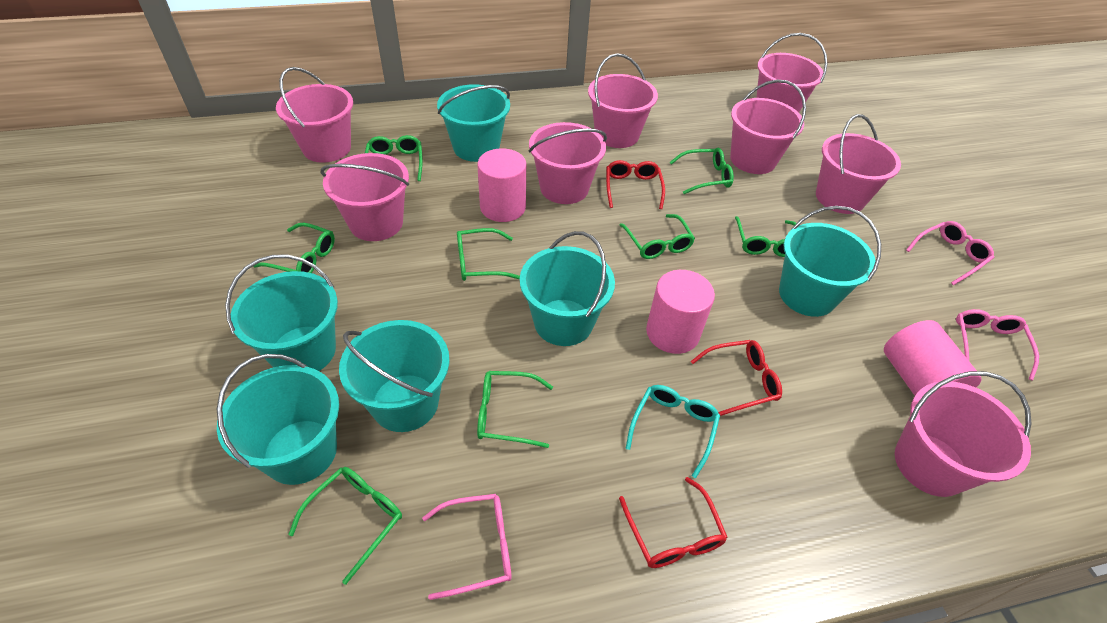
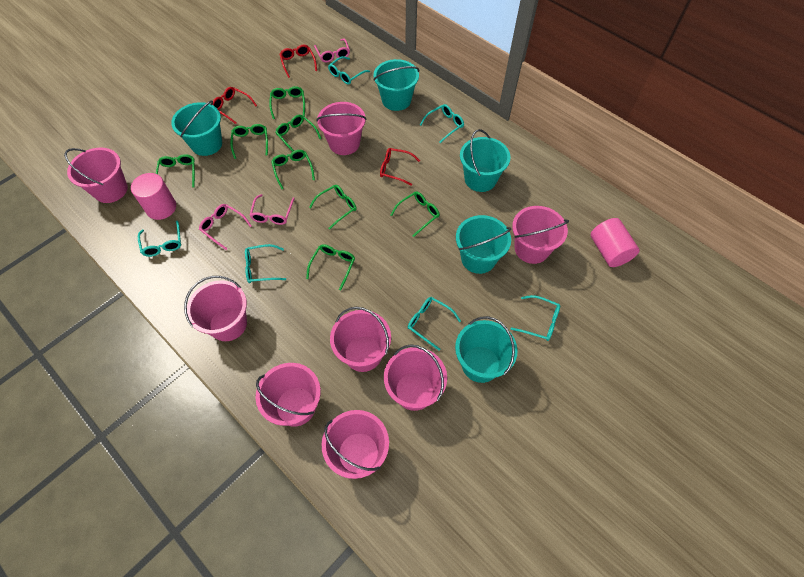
pink cylinder: 3 -> 2
turquoise bucket: 6 -> 5
turquoise glasses: 1 -> 6

